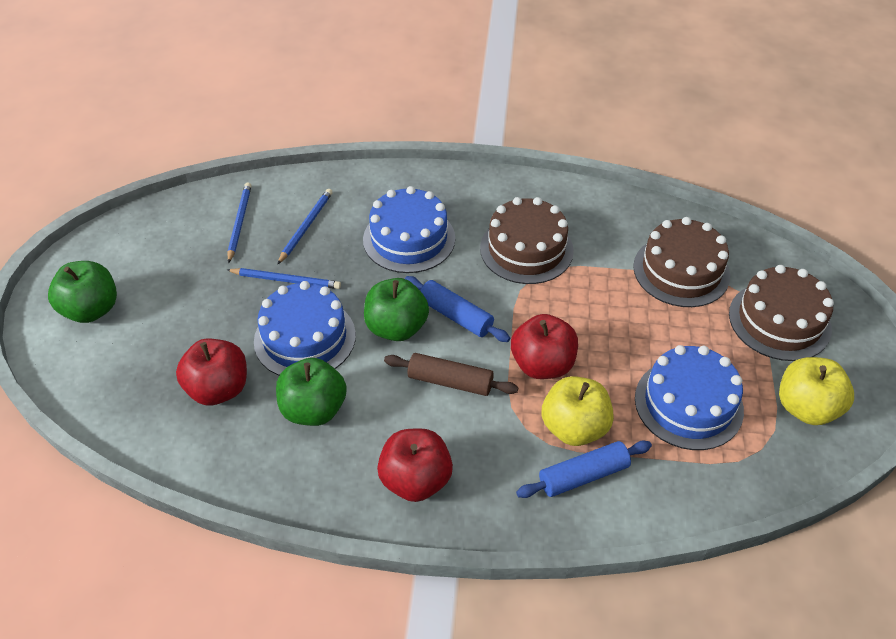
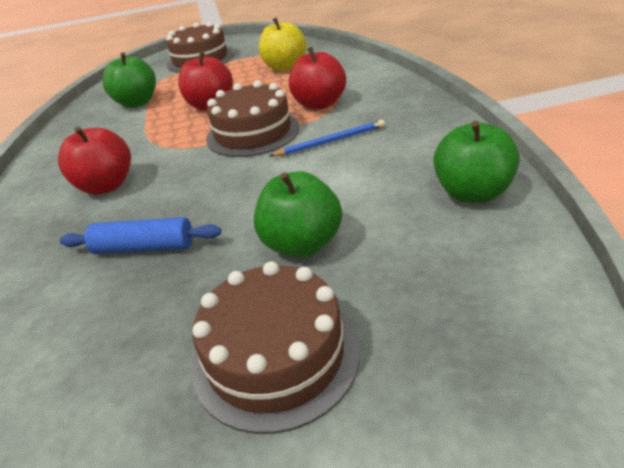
blue cake: 3 -> 0
blue pencil: 3 -> 1
blue rolling pin: 2 -> 1
brown rolling pin: 1 -> 0
yellow apple: 2 -> 1

